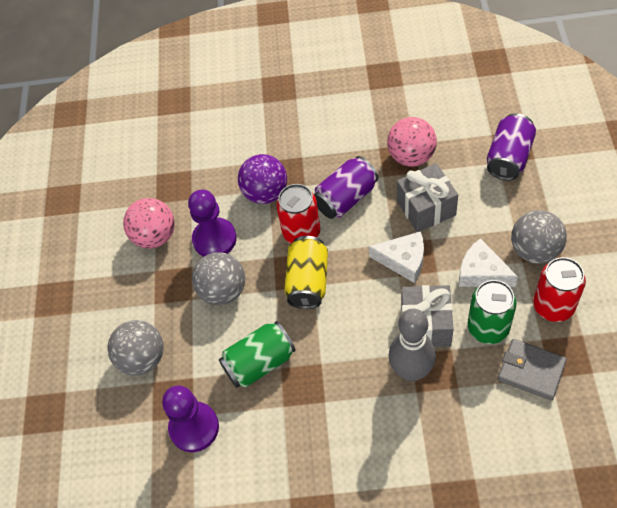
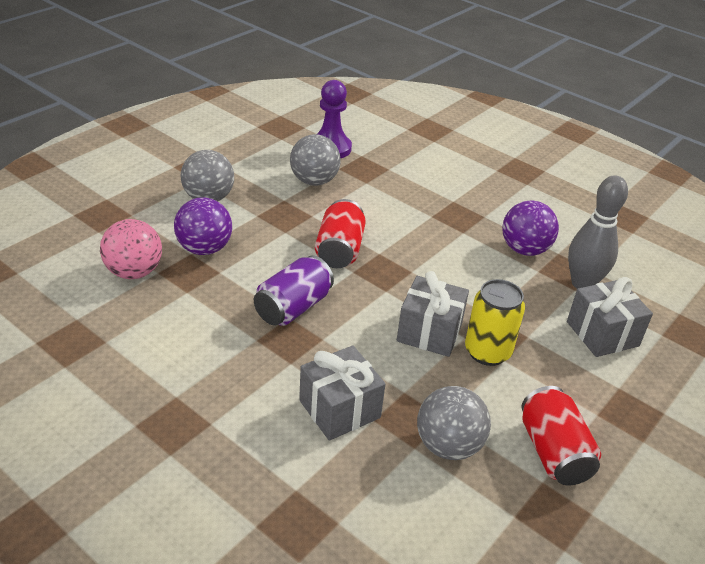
green can: 2 -> 0
grey gift: 2 -> 3
grey wallet: 1 -> 0
pink ball: 2 -> 1
purple ball: 1 -> 2
purple can: 2 -> 1
purple pawn: 2 -> 1
white cheese: 2 -> 0

